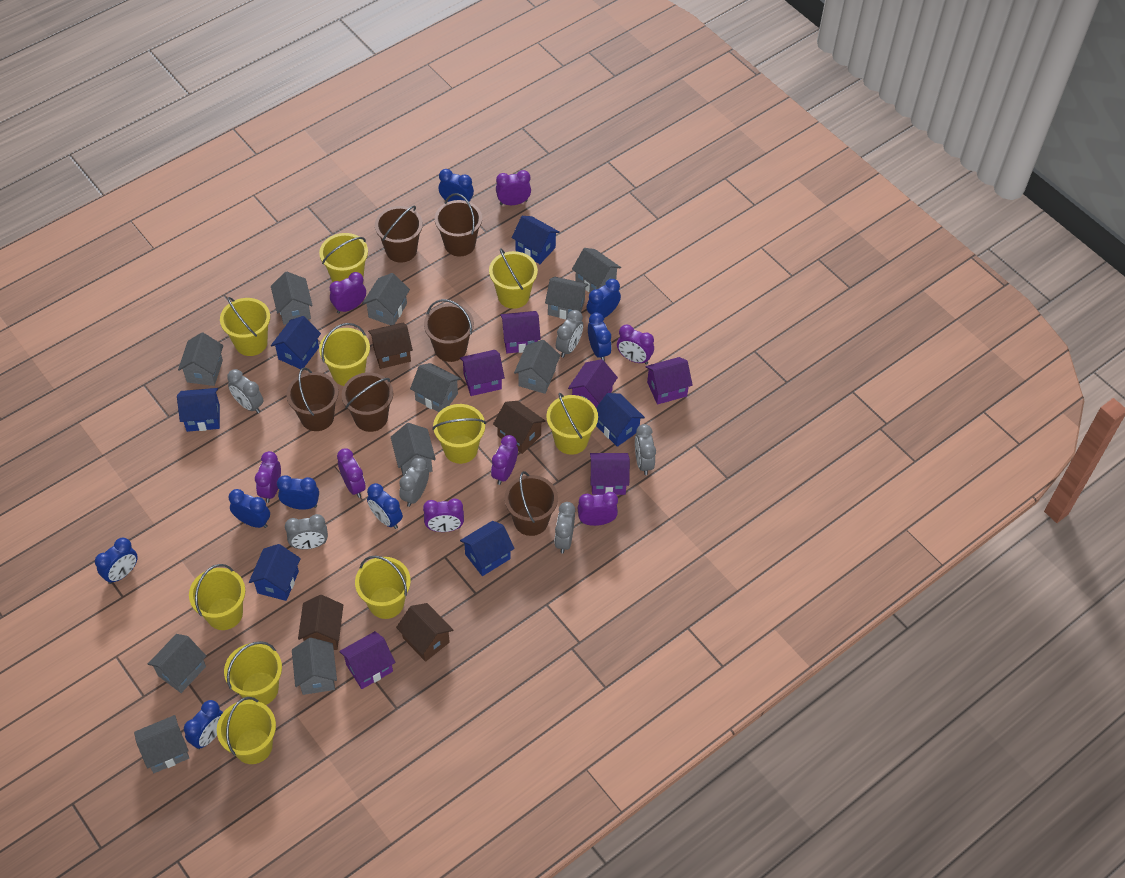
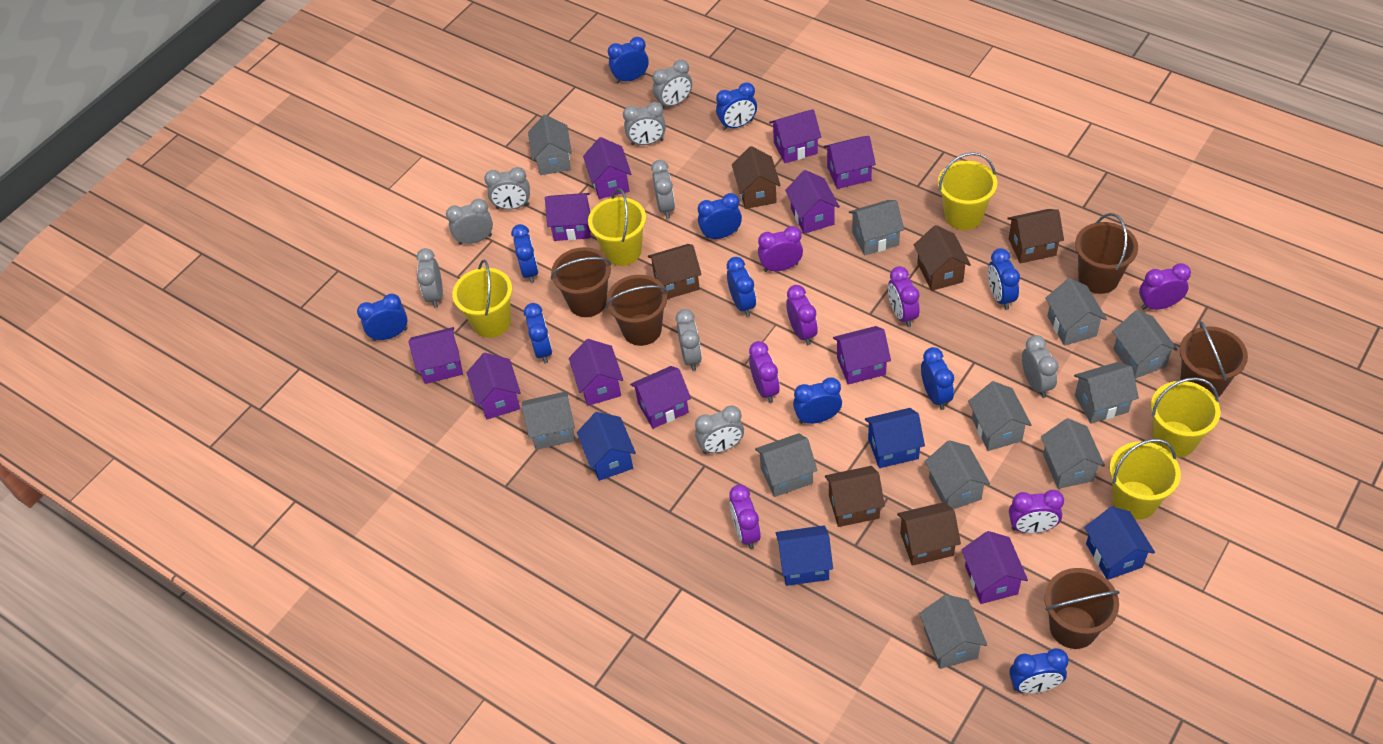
blue clock: 8 -> 11
blue house: 6 -> 4
brown bucket: 6 -> 5
brown house: 4 -> 6
grey clock: 6 -> 9
purple clock: 8 -> 7
purple house: 6 -> 11
yellow bucket: 10 -> 5

